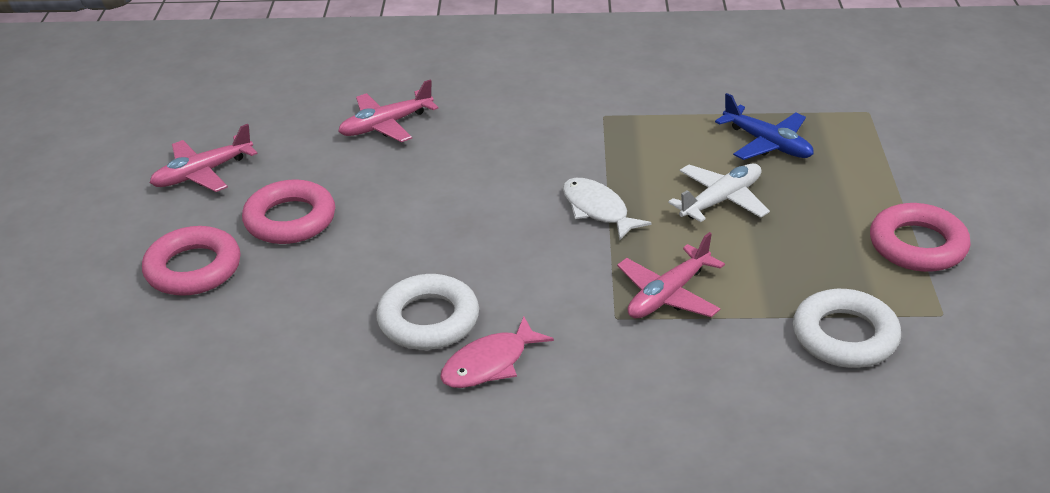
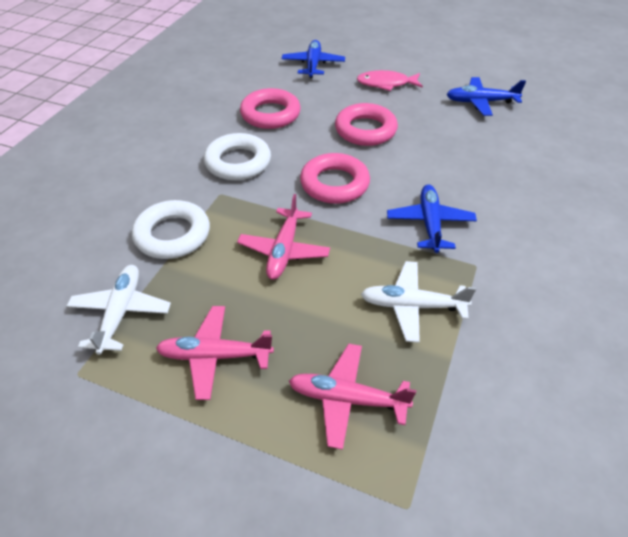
blue plane: 1 -> 3
white fish: 1 -> 0
white plane: 1 -> 2

